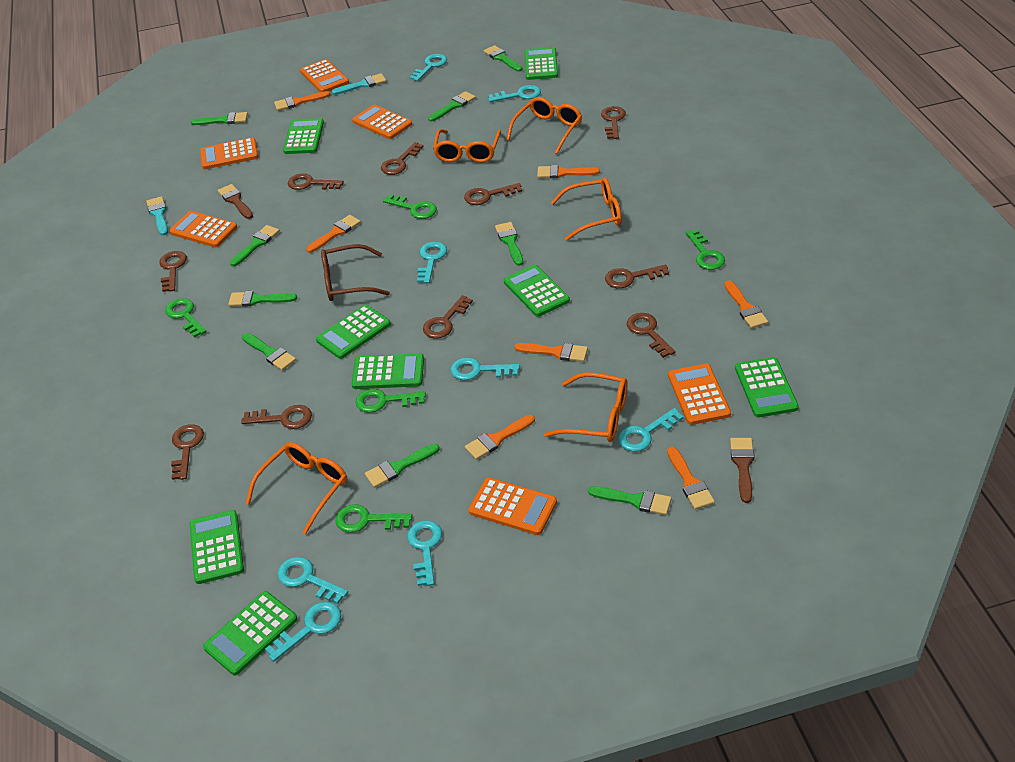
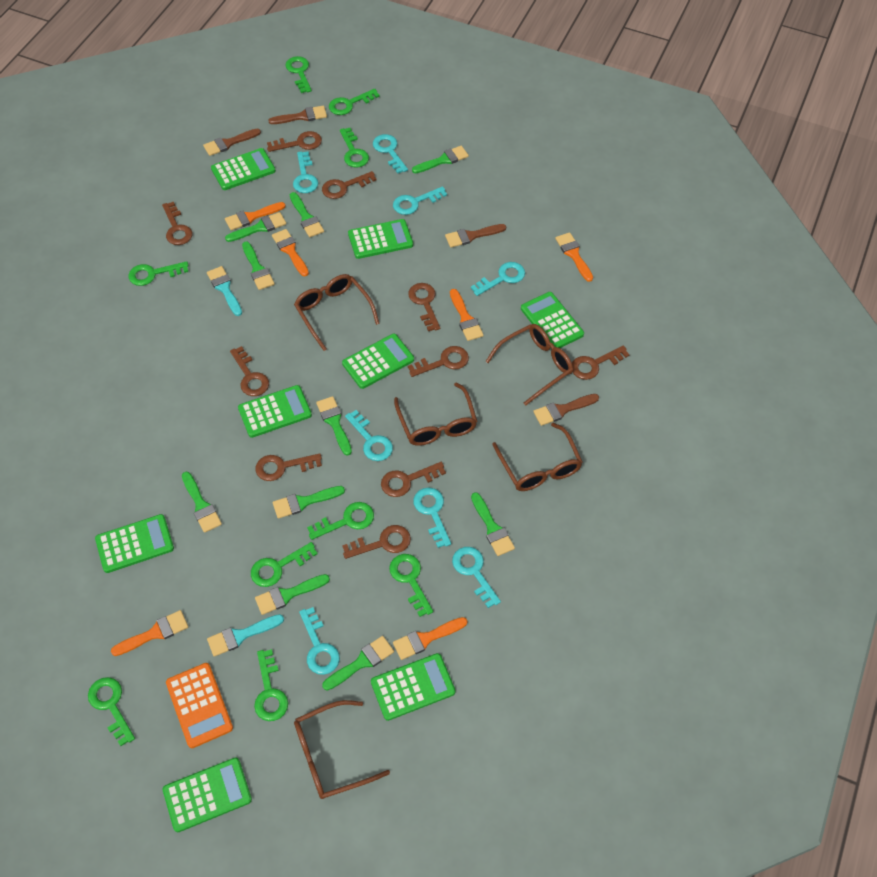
brown brush: 2 -> 4
brown glasses: 1 -> 5
green brush: 9 -> 10
green key: 5 -> 9
orange brush: 7 -> 6
orange calculator: 6 -> 1
orange glasses: 5 -> 0

